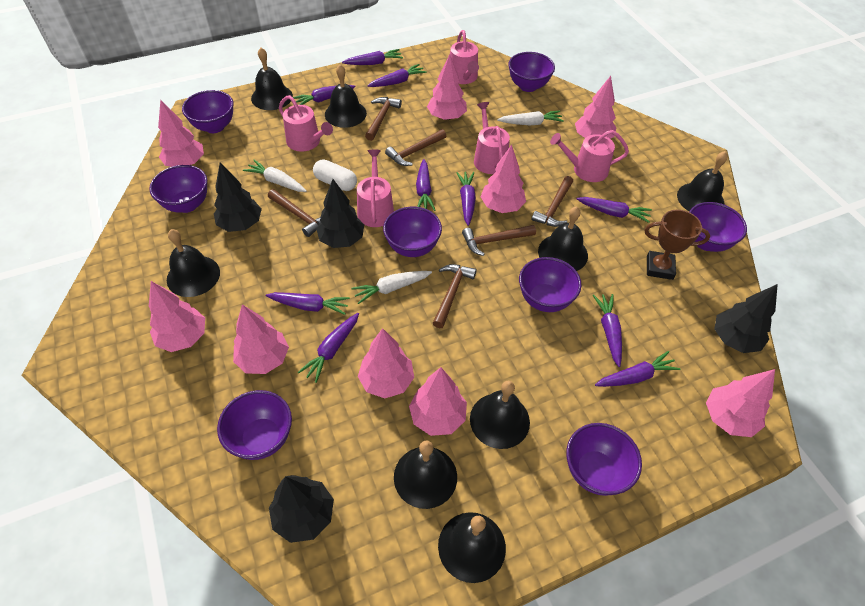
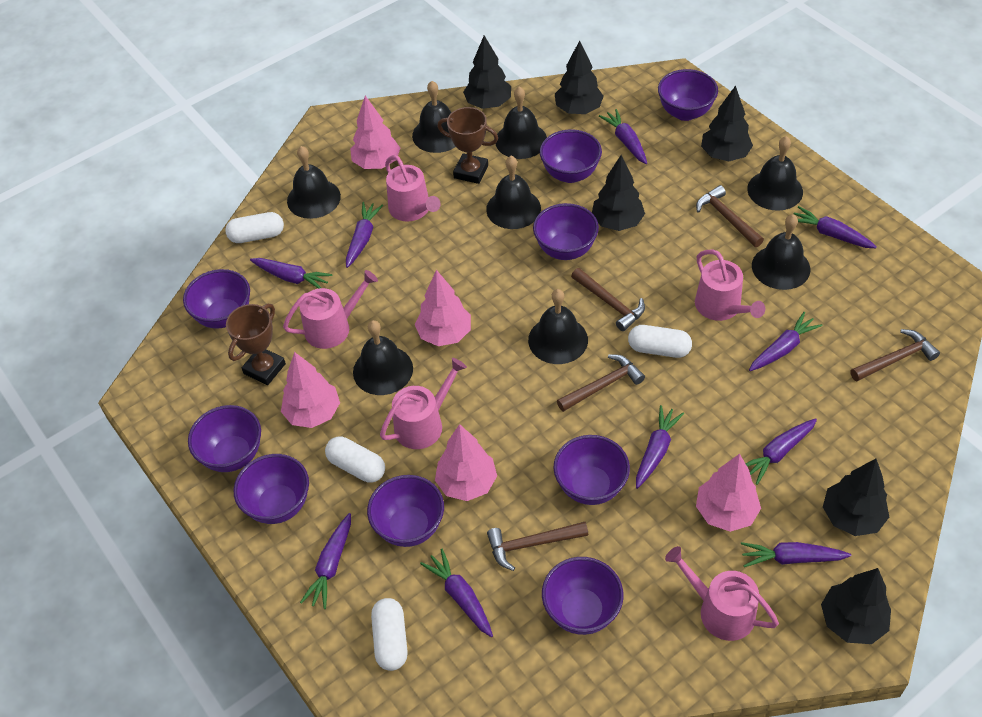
black tree: 4 -> 6
brown hammer: 6 -> 5
brown trophy: 1 -> 2
pink tree: 9 -> 5
purple bowl: 8 -> 9
white capsule: 1 -> 4
white carrot: 3 -> 0

